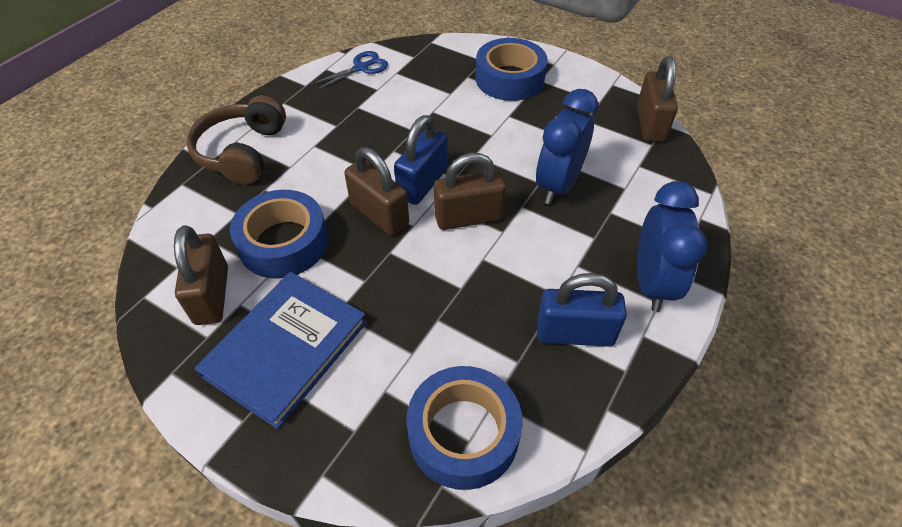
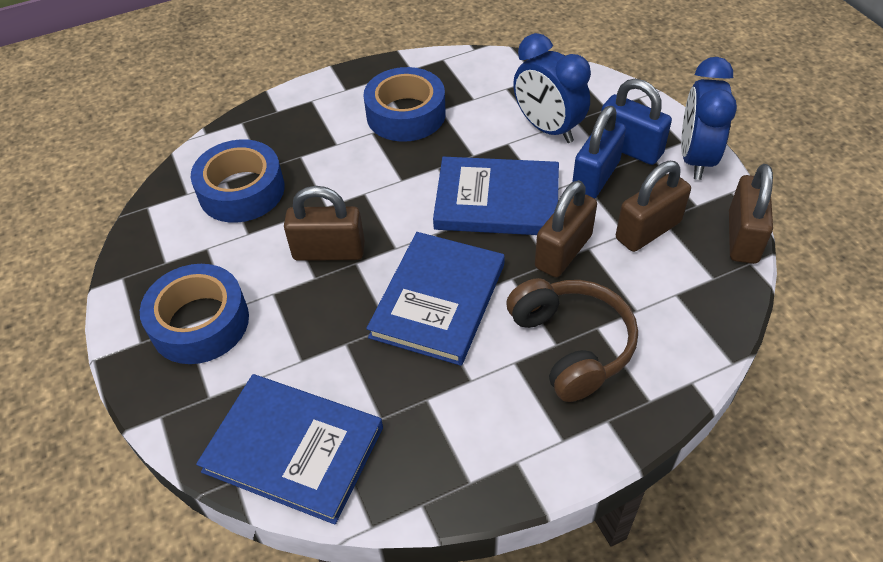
blue book: 1 -> 3
blue scissors: 1 -> 0

